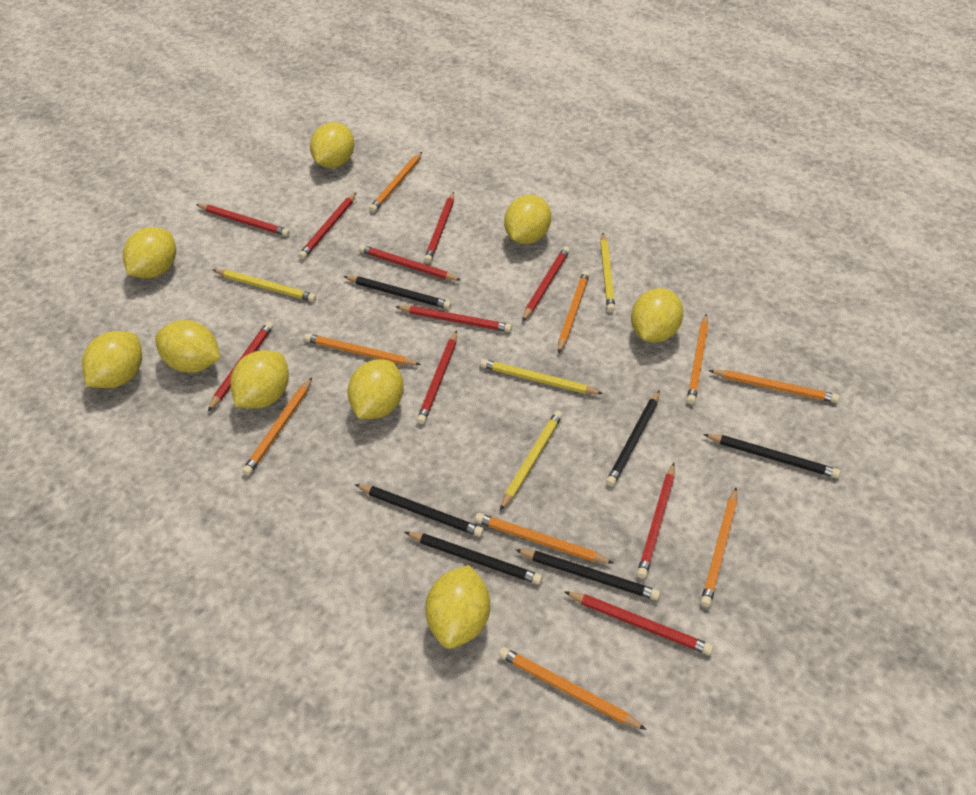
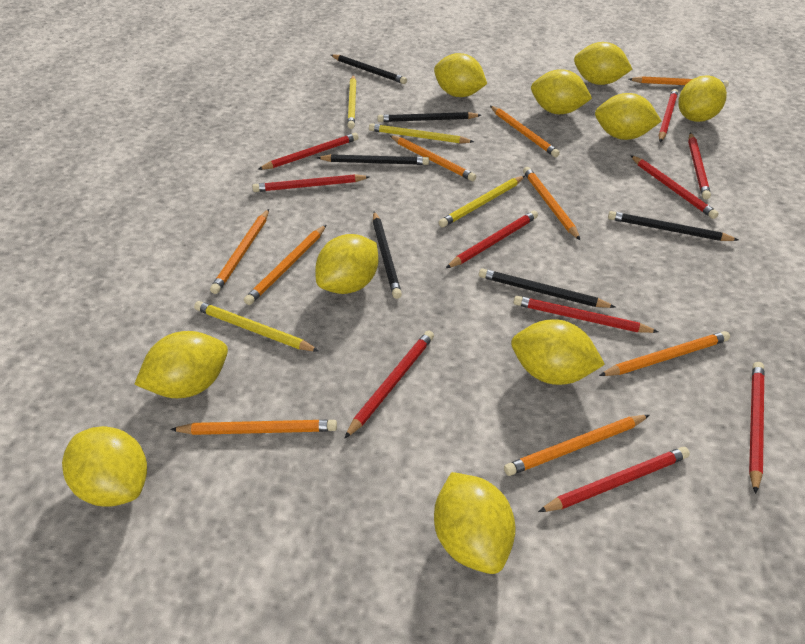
yellow lemon: 9 -> 10

